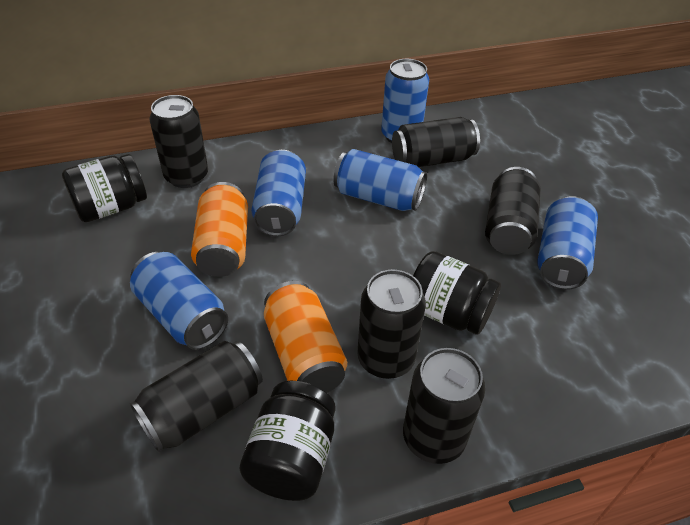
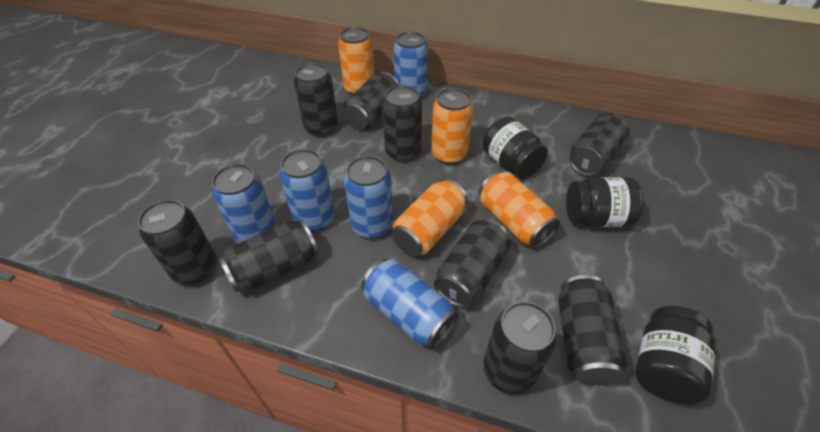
black can: 6 -> 9
orange can: 2 -> 4

